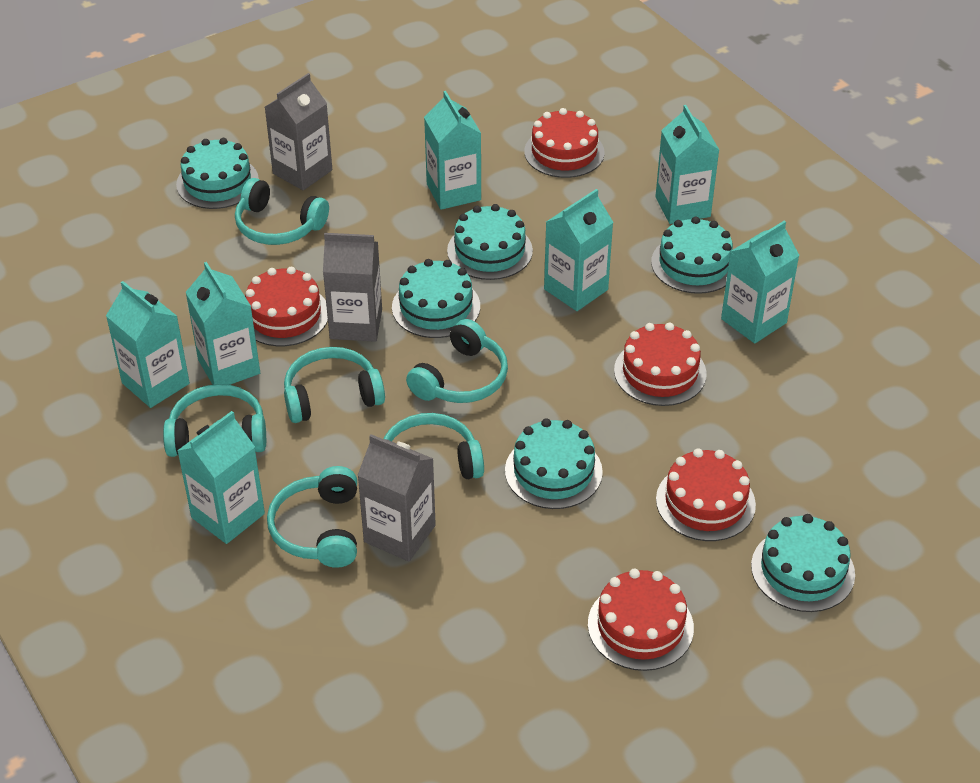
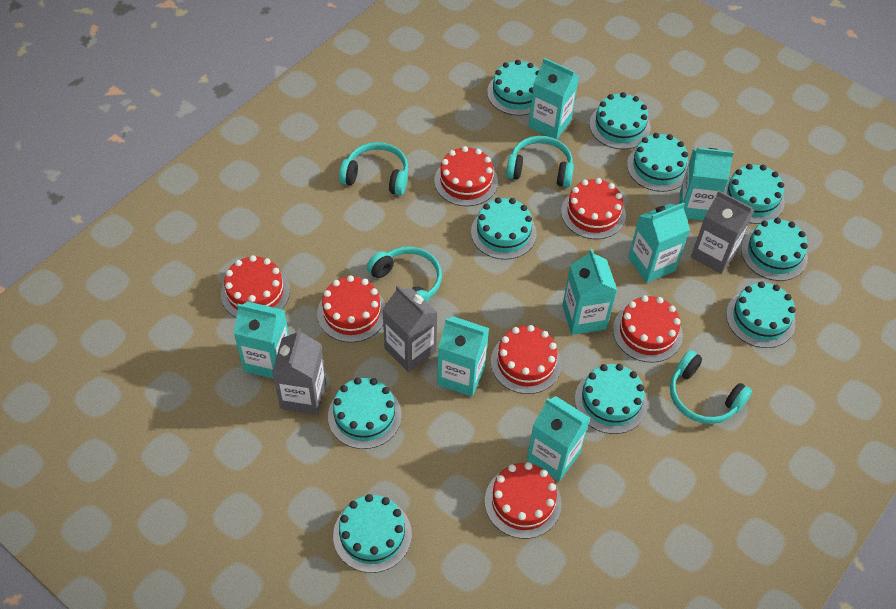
red cake: 5 -> 7
turquoise cake: 6 -> 10
turquoise headphones: 6 -> 4

